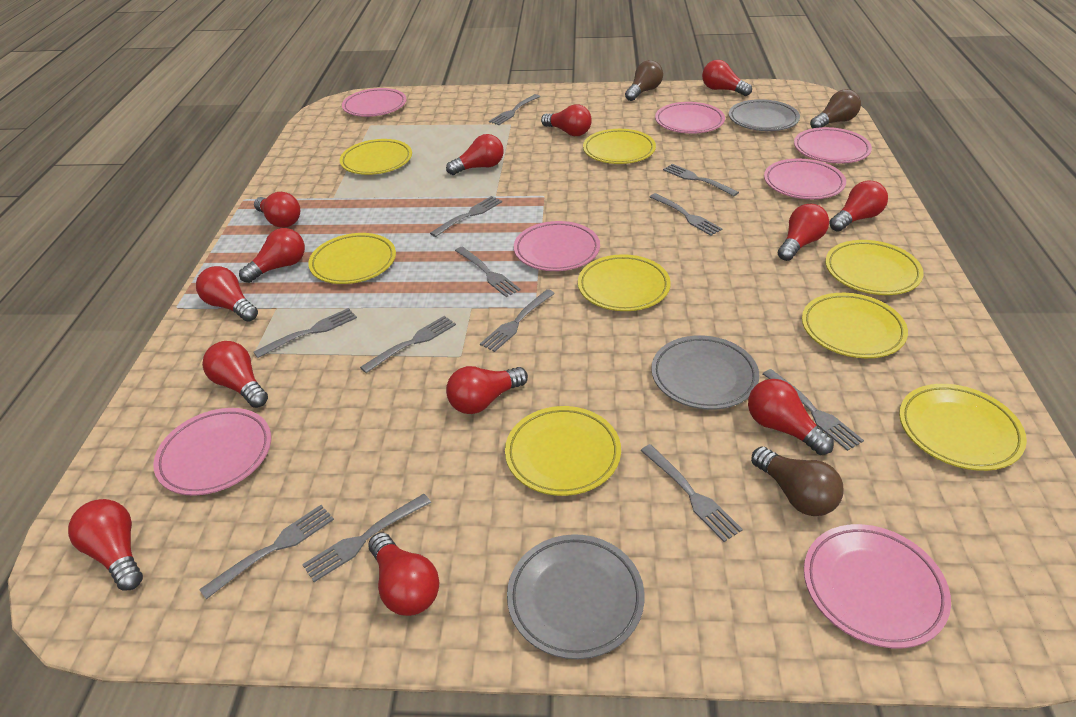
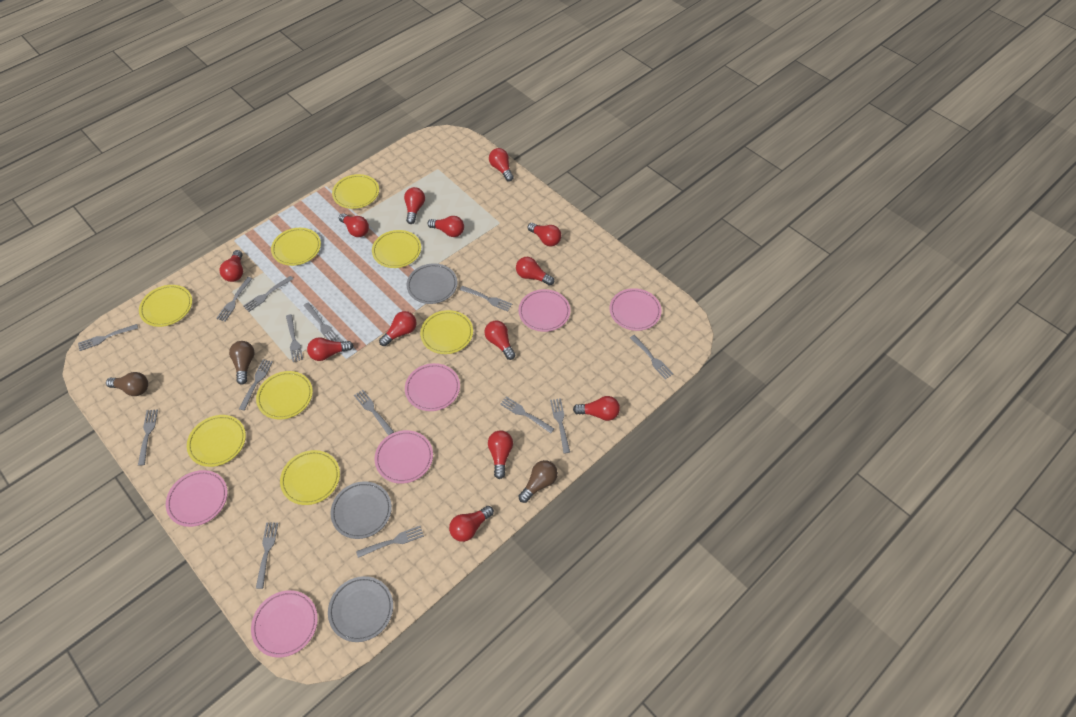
grey fork: 12 -> 14
pink plate: 7 -> 6

